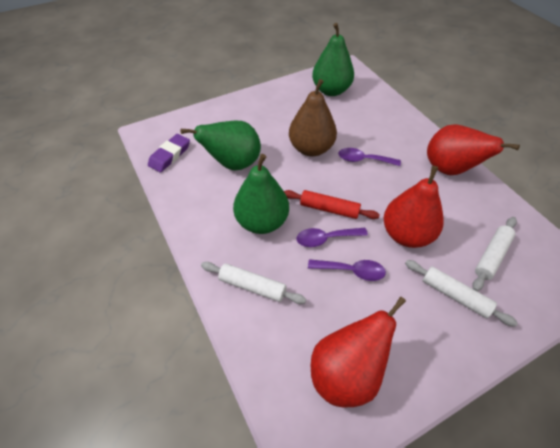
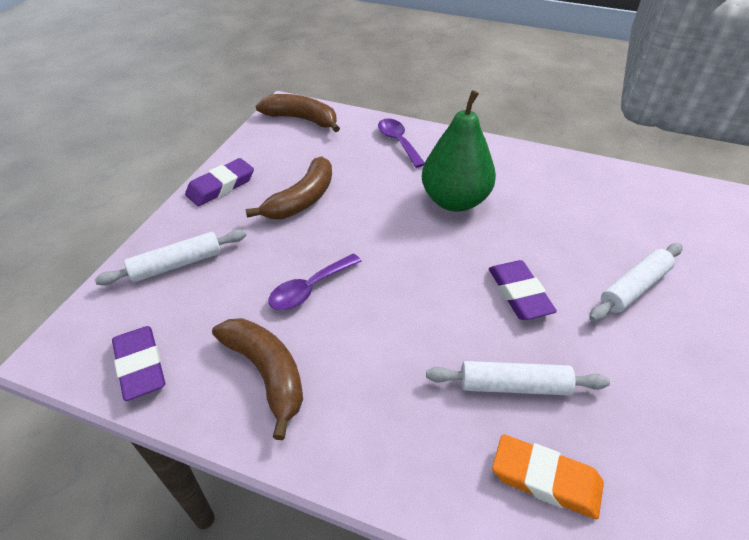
brown banana: 0 -> 3
brown pear: 1 -> 0
green pear: 3 -> 1
orange eraser: 0 -> 1
purple eraser: 1 -> 3
purple spoon: 3 -> 2
red pear: 3 -> 0
red rolling pin: 1 -> 0

